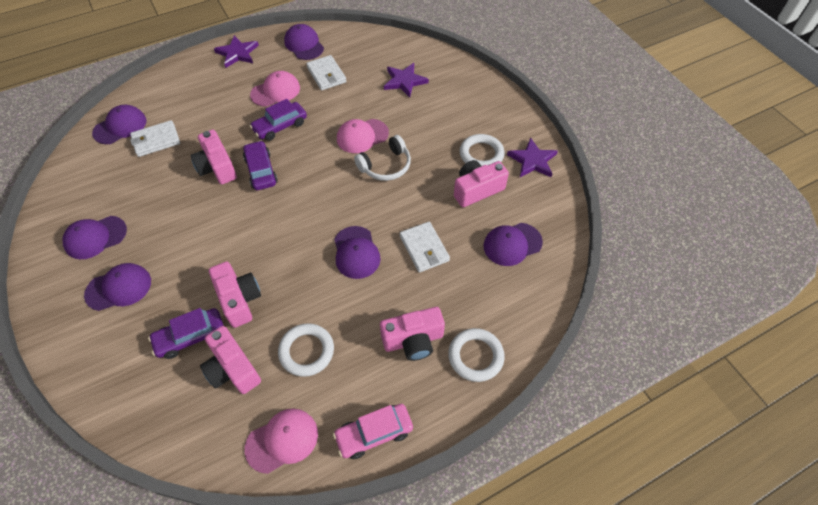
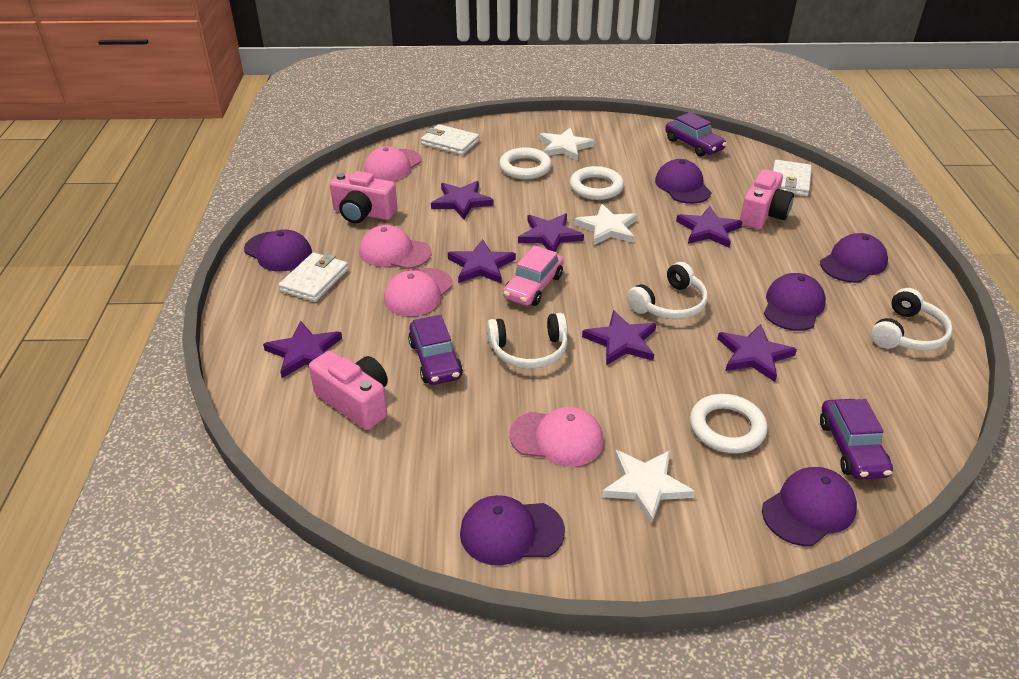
pink camera: 5 -> 3
pink cap: 3 -> 4
purple star: 3 -> 7
white headphones: 1 -> 3
white star: 0 -> 3

